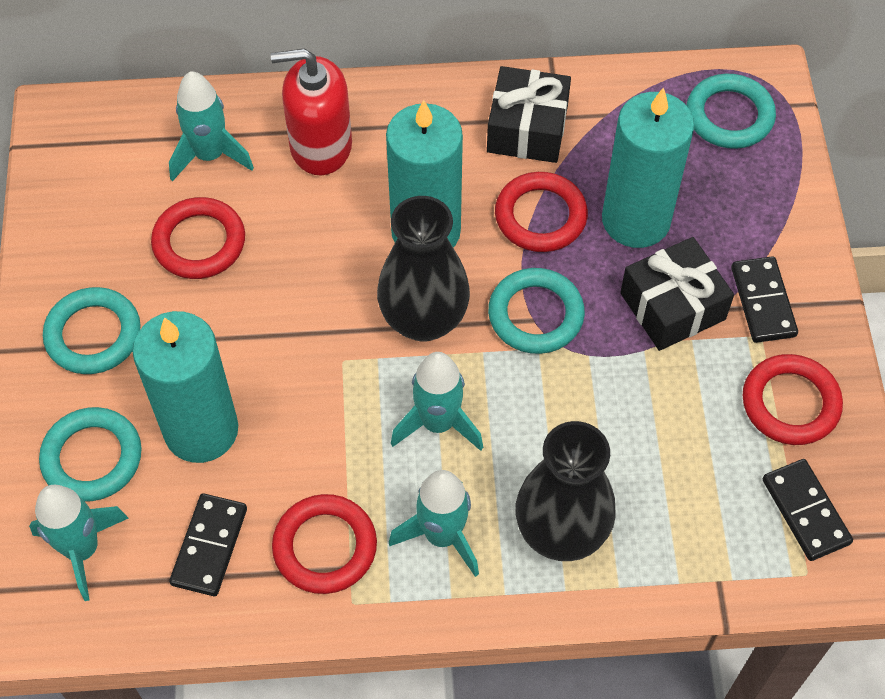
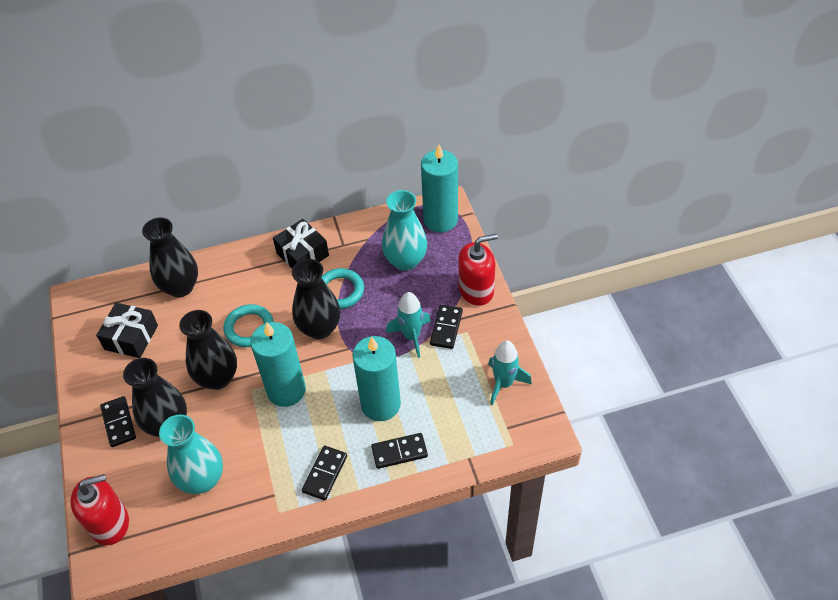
black domino: 3 -> 4
black vase: 2 -> 4
red ring: 4 -> 0
red soap dispenser: 1 -> 2
turquoise ring: 4 -> 2
turquoise rocket: 4 -> 2
turquoise vase: 0 -> 2

